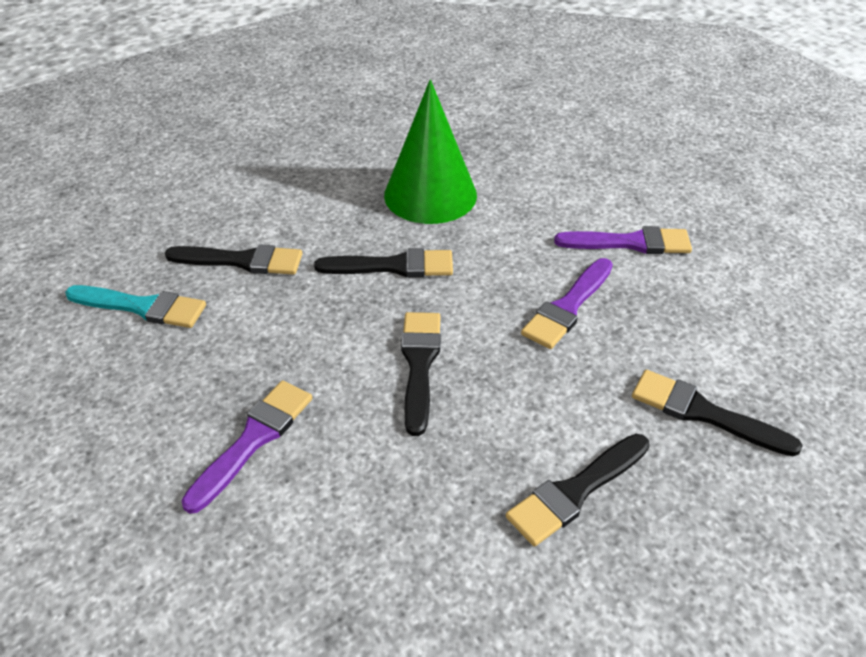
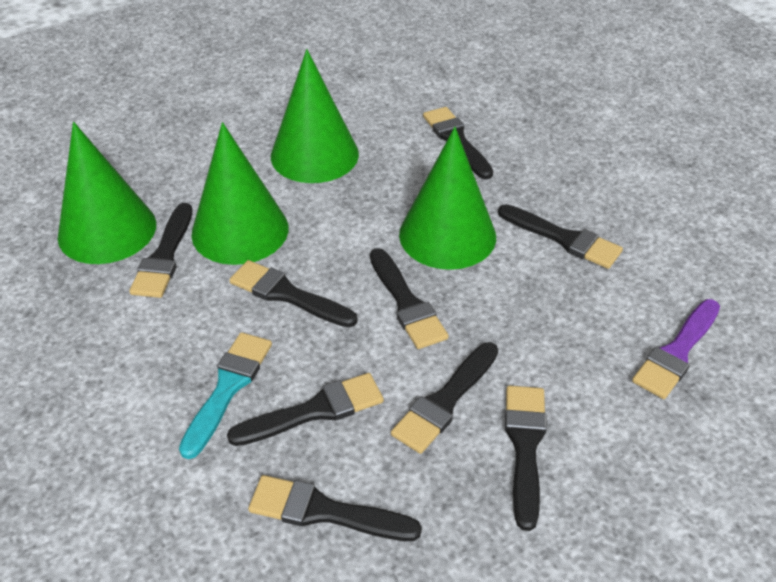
black brush: 5 -> 9
green cone: 1 -> 4
purple brush: 3 -> 1

